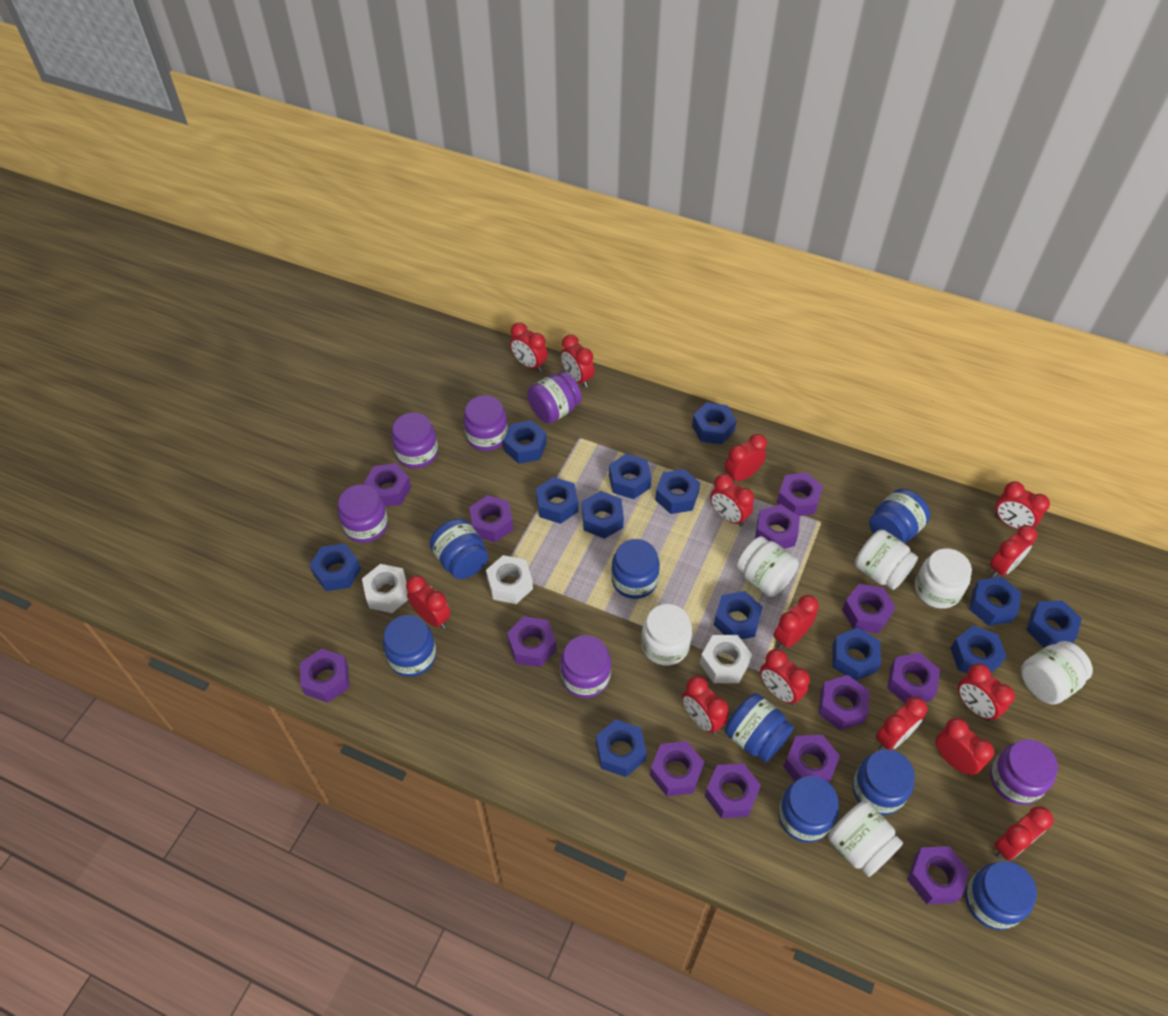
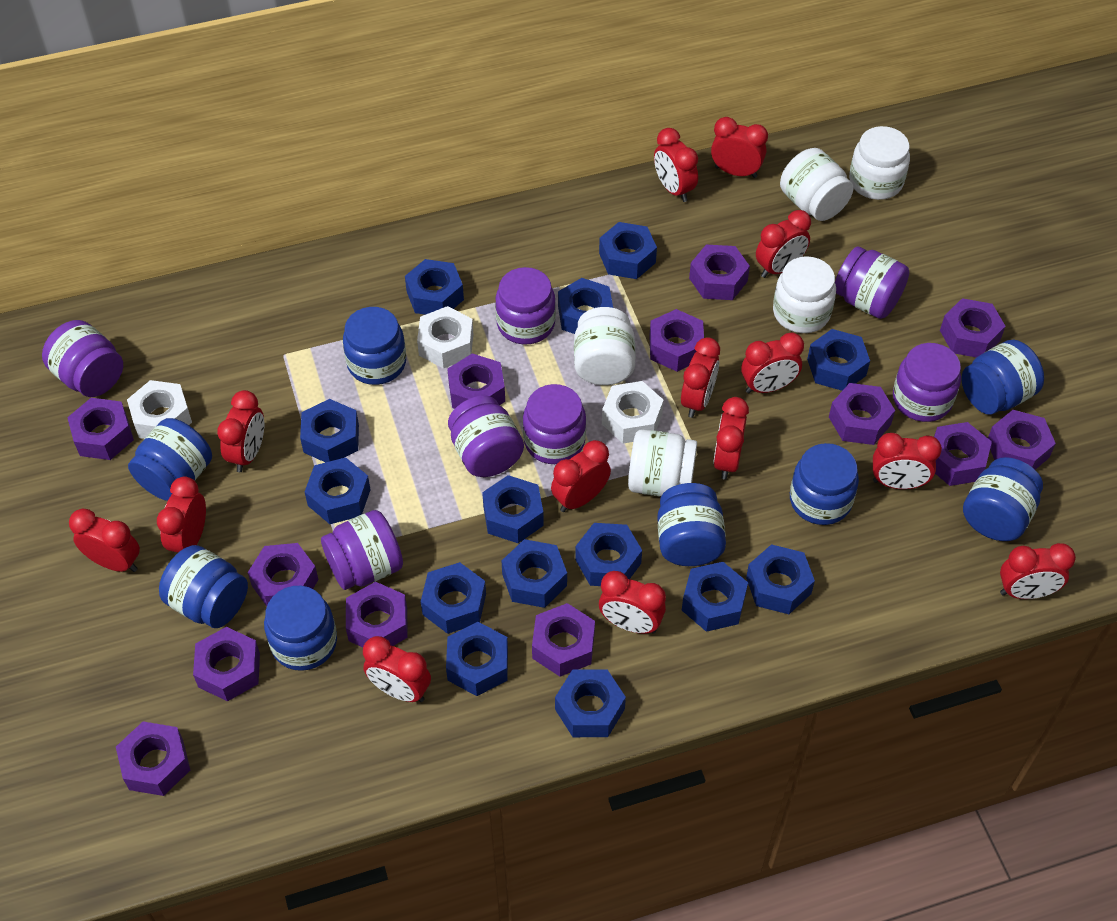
blue nut: 13 -> 14
purple jar: 6 -> 7
white jar: 6 -> 5

